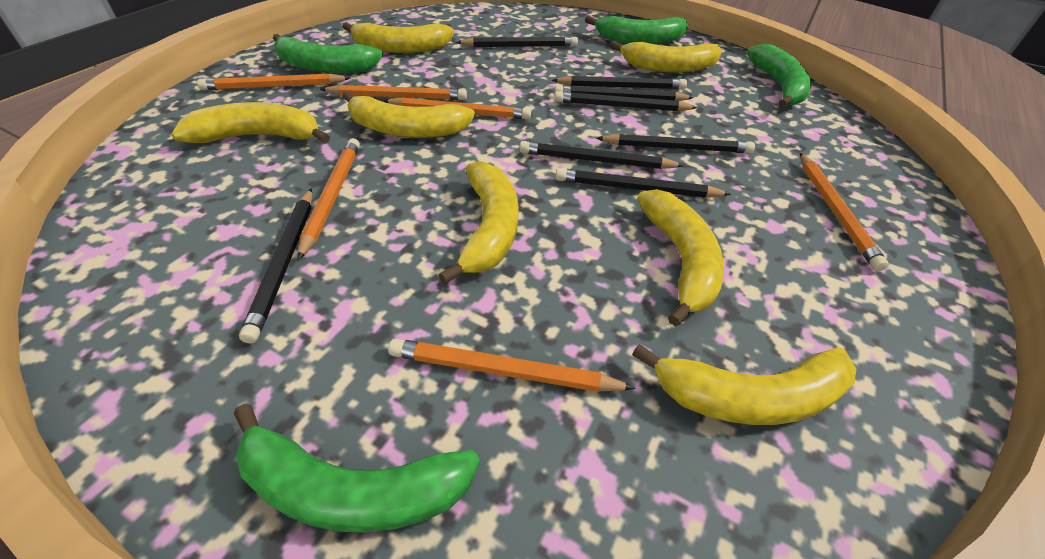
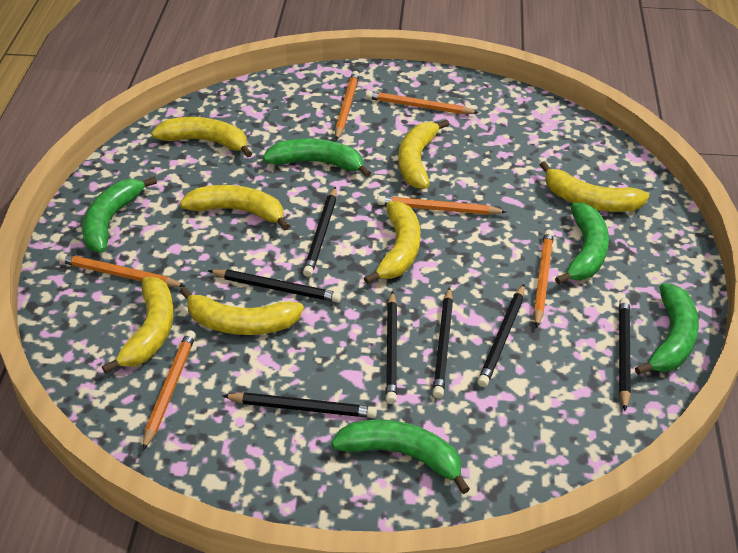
black pencil: 8 -> 7
green banana: 4 -> 5

